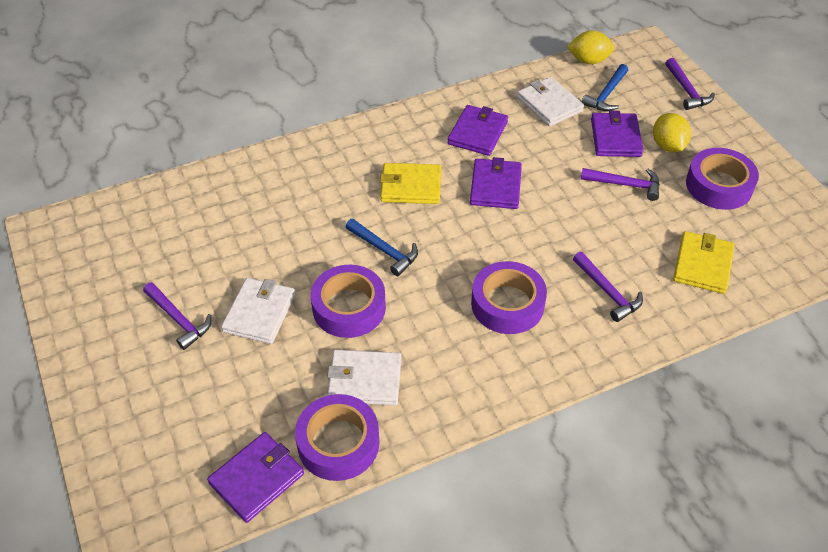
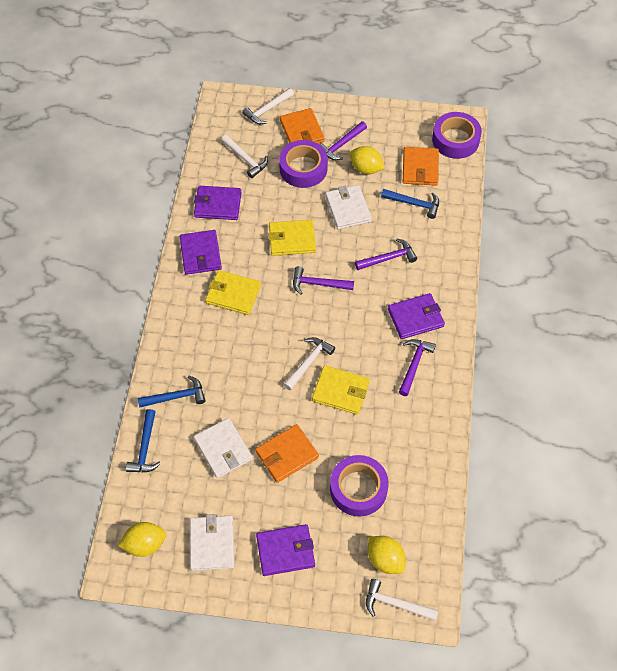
blue hammer: 2 -> 3
orange wallet: 0 -> 3
purple tape: 4 -> 3
white hammer: 0 -> 4
yellow lemon: 2 -> 3
yellow wallet: 2 -> 3

